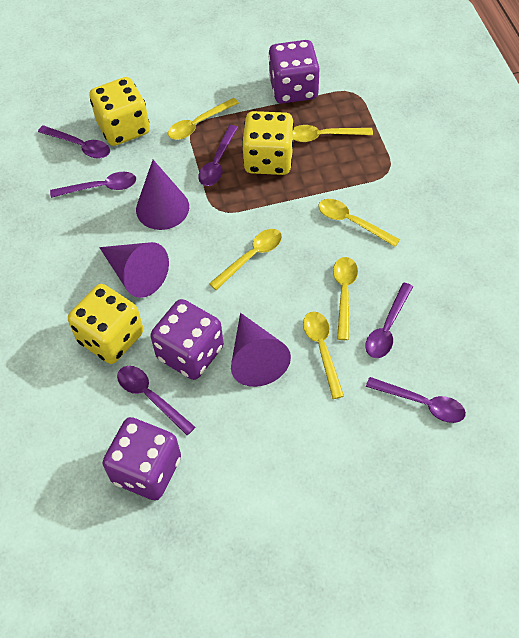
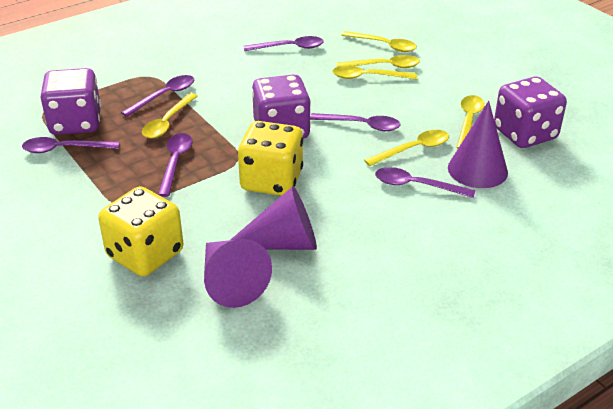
yellow dice: 3 -> 2

